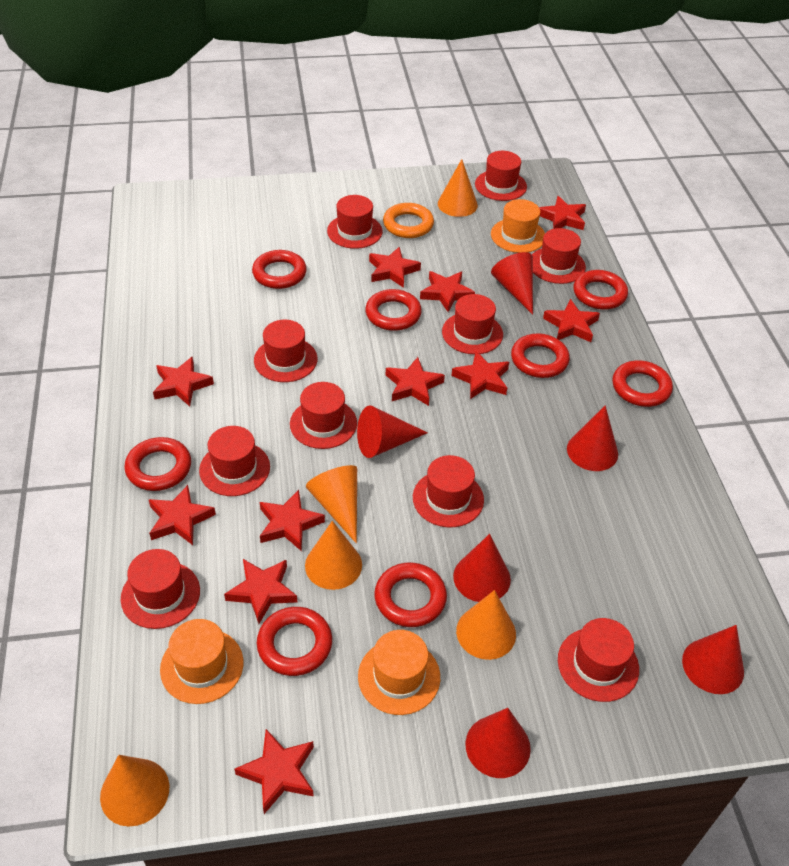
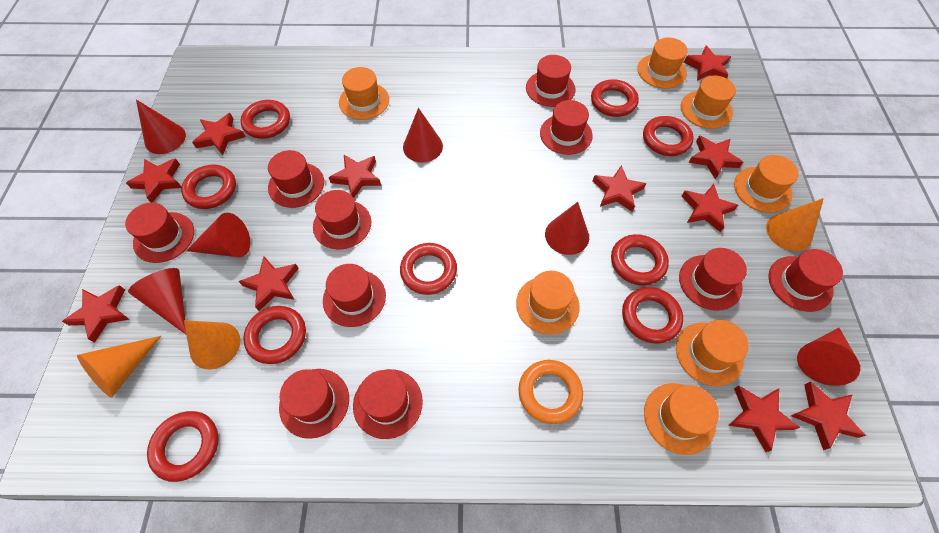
orange cone: 5 -> 3
orange hat: 3 -> 7
red ring: 8 -> 9

